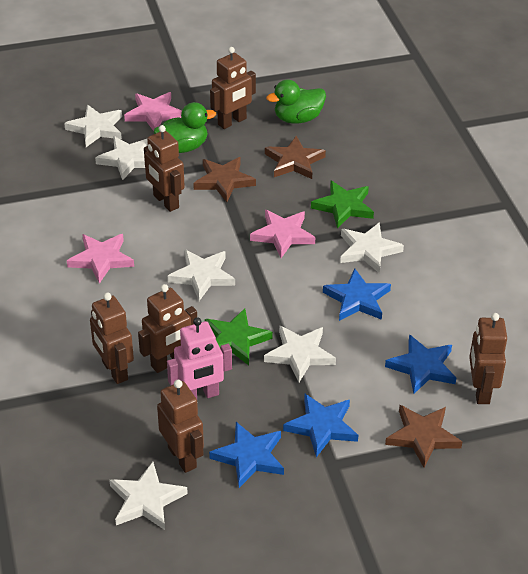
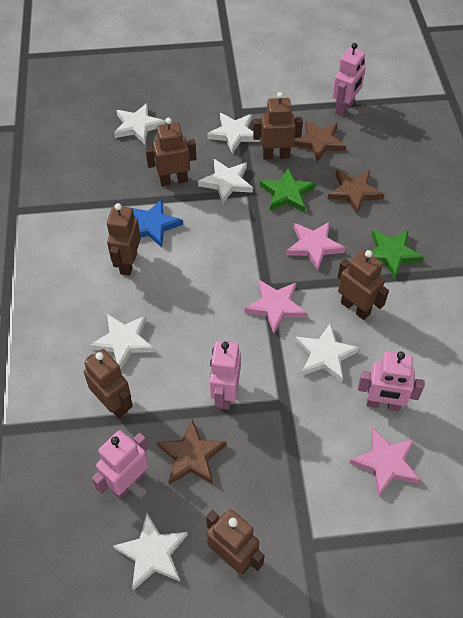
blue star: 4 -> 1
green duck: 2 -> 0
pink robot: 1 -> 4

